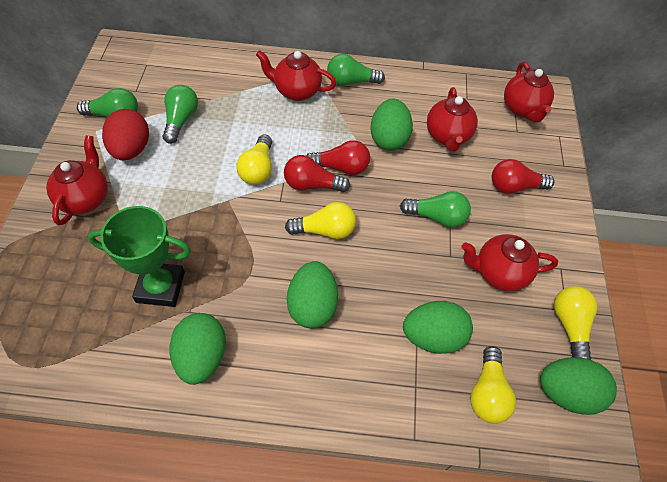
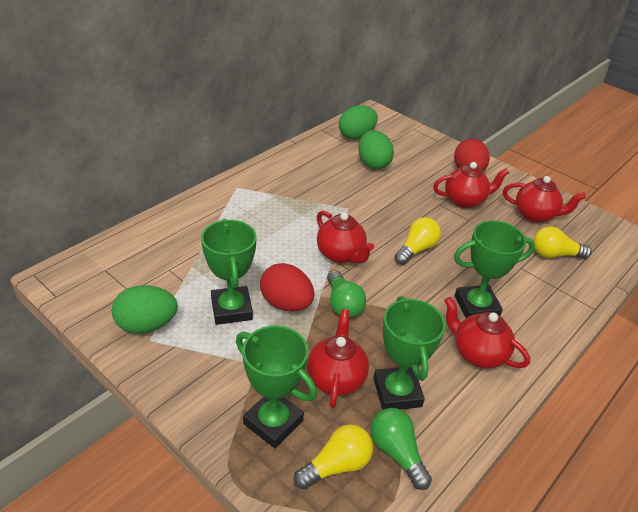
green egg: 5 -> 3
green light bulb: 4 -> 2
green trophy: 1 -> 4
red egg: 1 -> 2
red light bulb: 3 -> 0
yellow light bulb: 4 -> 3

